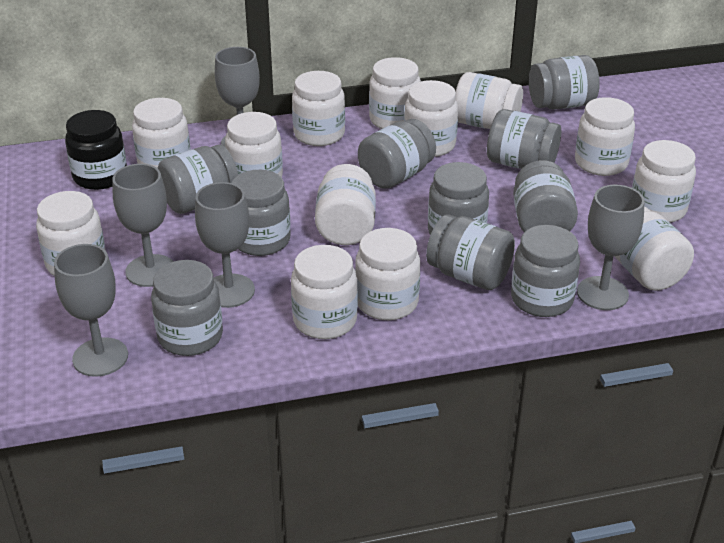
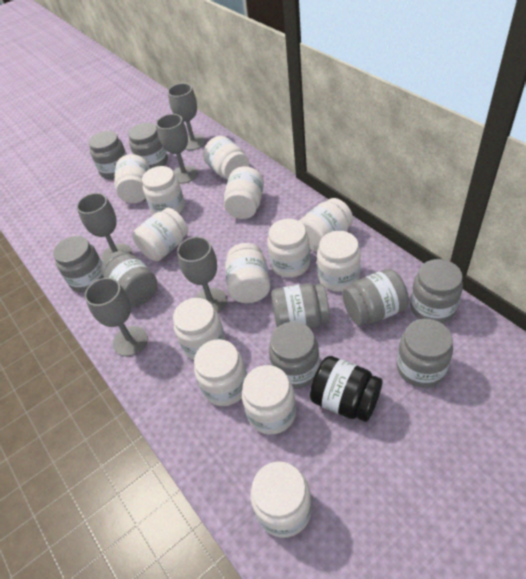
grey jar: 10 -> 9

